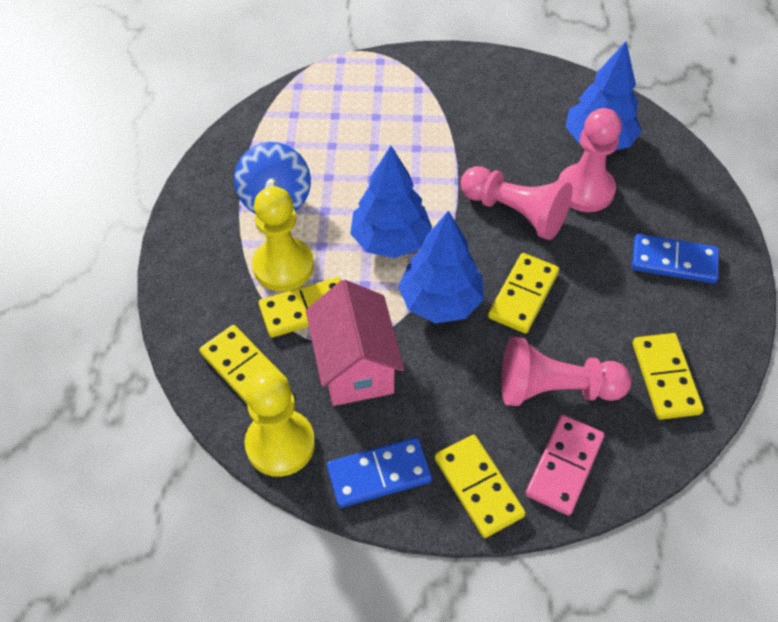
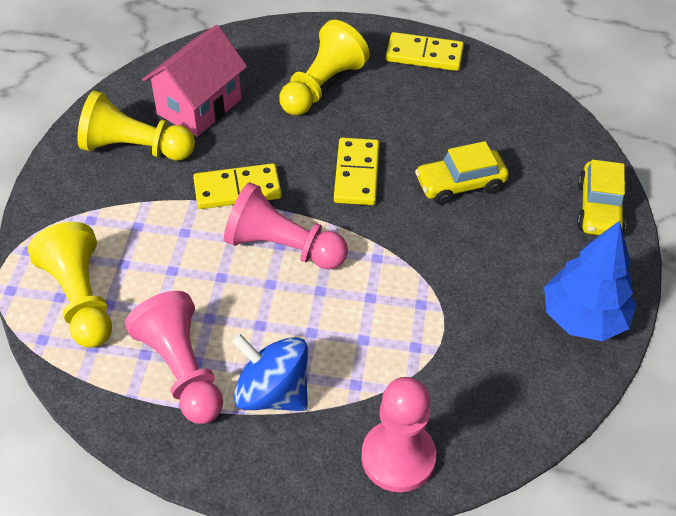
blue domino: 2 -> 0
blue tree: 3 -> 1
pink domino: 1 -> 0
yellow car: 0 -> 2
yellow domino: 5 -> 3
yellow pawn: 2 -> 3

